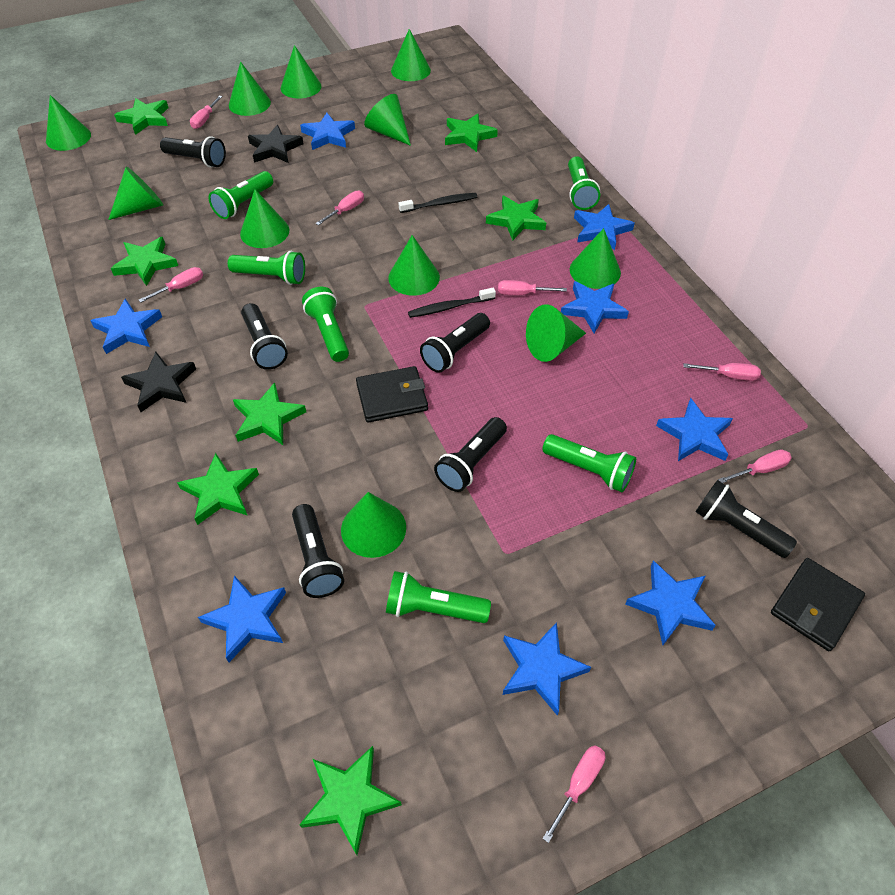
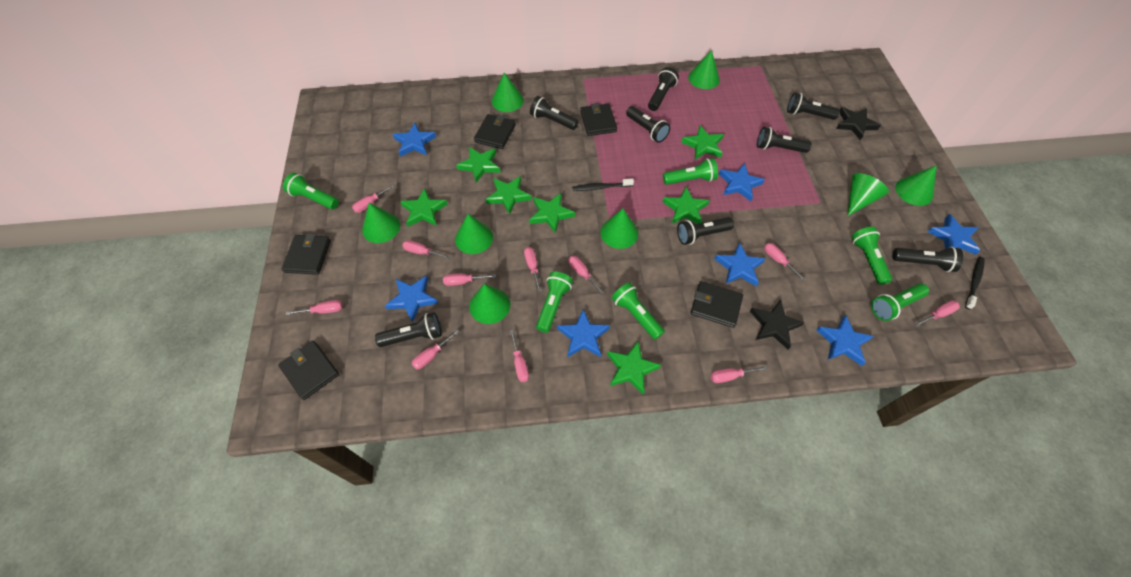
black flashlight: 6 -> 8
black wallet: 2 -> 5
blue star: 8 -> 7
green cone: 11 -> 8
pink screwdriver: 7 -> 11

